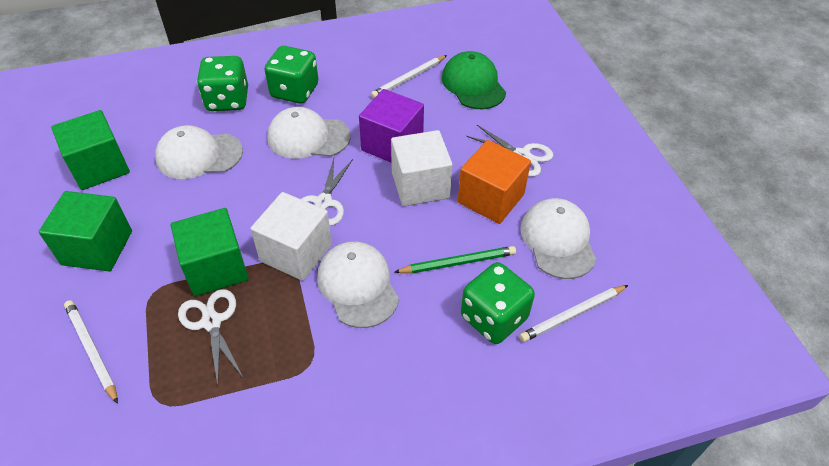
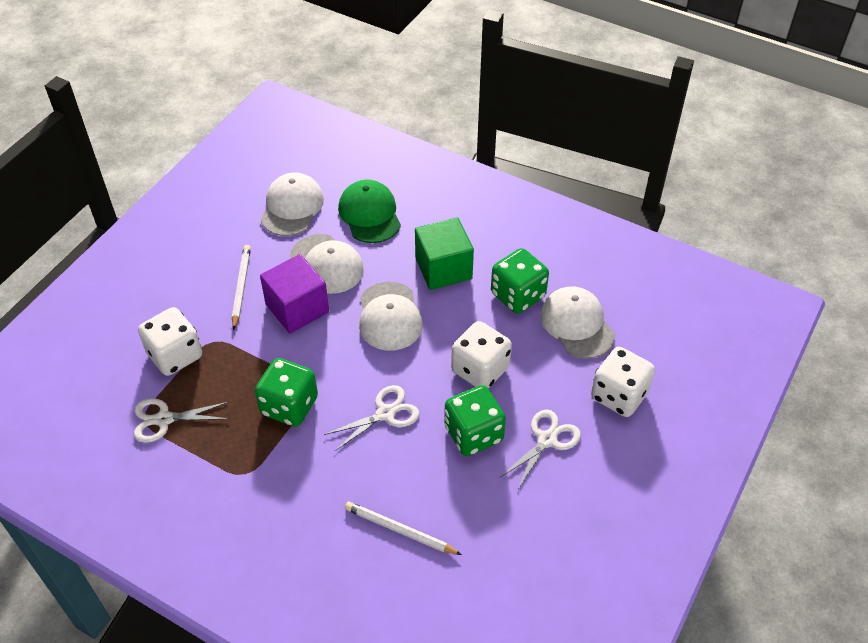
green cube: 3 -> 1
green pencil: 1 -> 0
orange cube: 1 -> 0
white cube: 2 -> 0
white dice: 0 -> 3
white pencil: 3 -> 2

